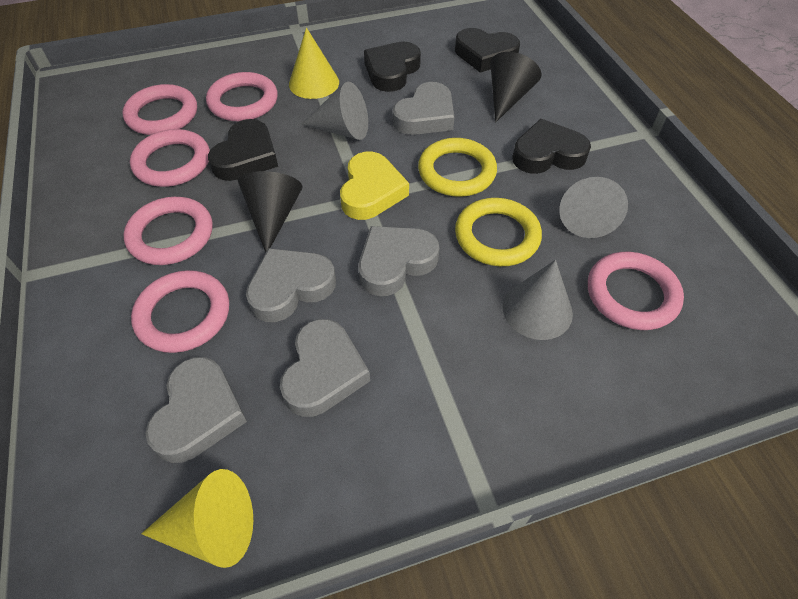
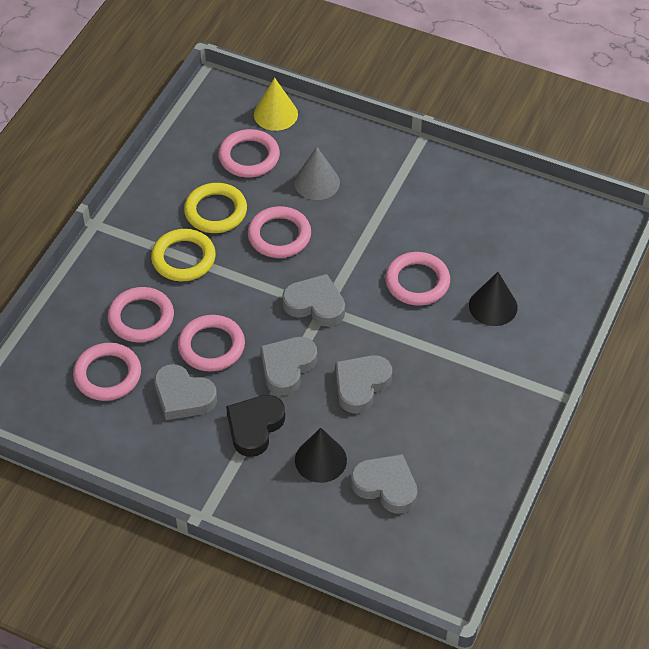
black heart: 4 -> 1
grey cone: 3 -> 1
yellow cone: 2 -> 1
yellow heart: 1 -> 0

